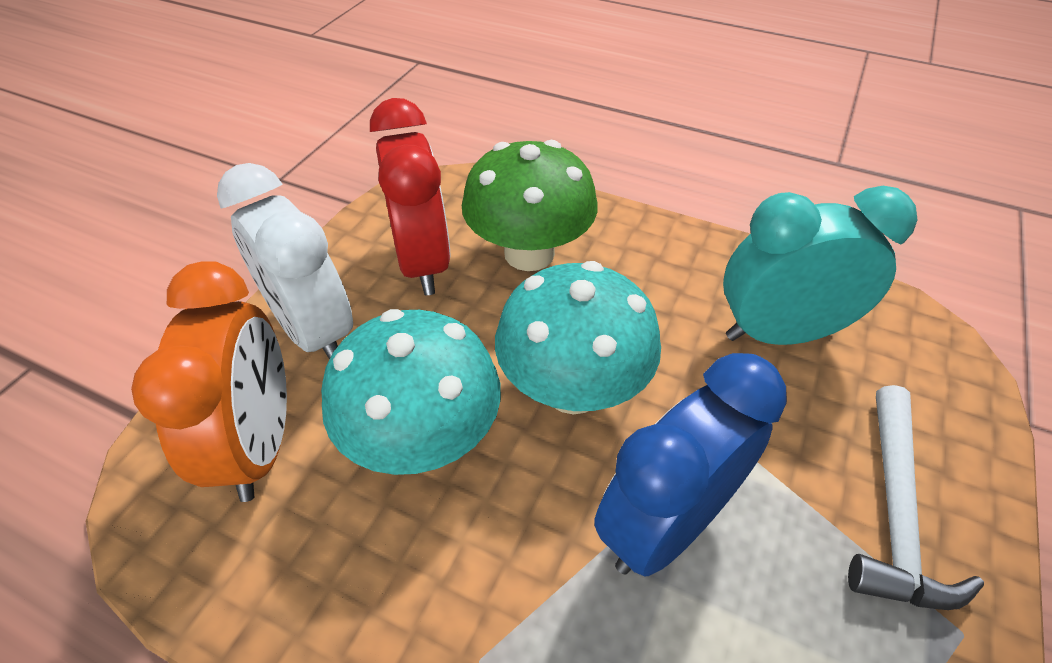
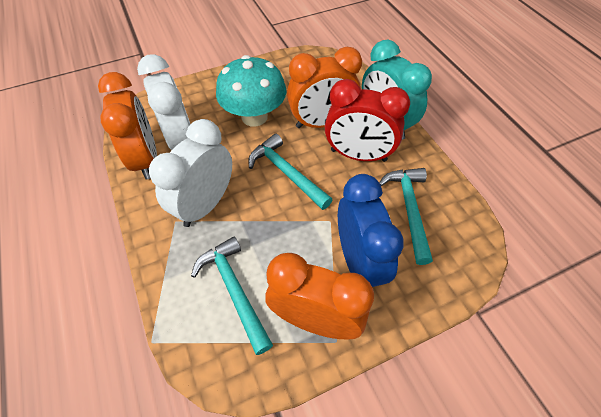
green mushroom: 1 -> 0
orange clock: 1 -> 3
turquoise hammer: 0 -> 3
turquoise mushroom: 2 -> 1
white clock: 1 -> 2
white hammer: 1 -> 0

